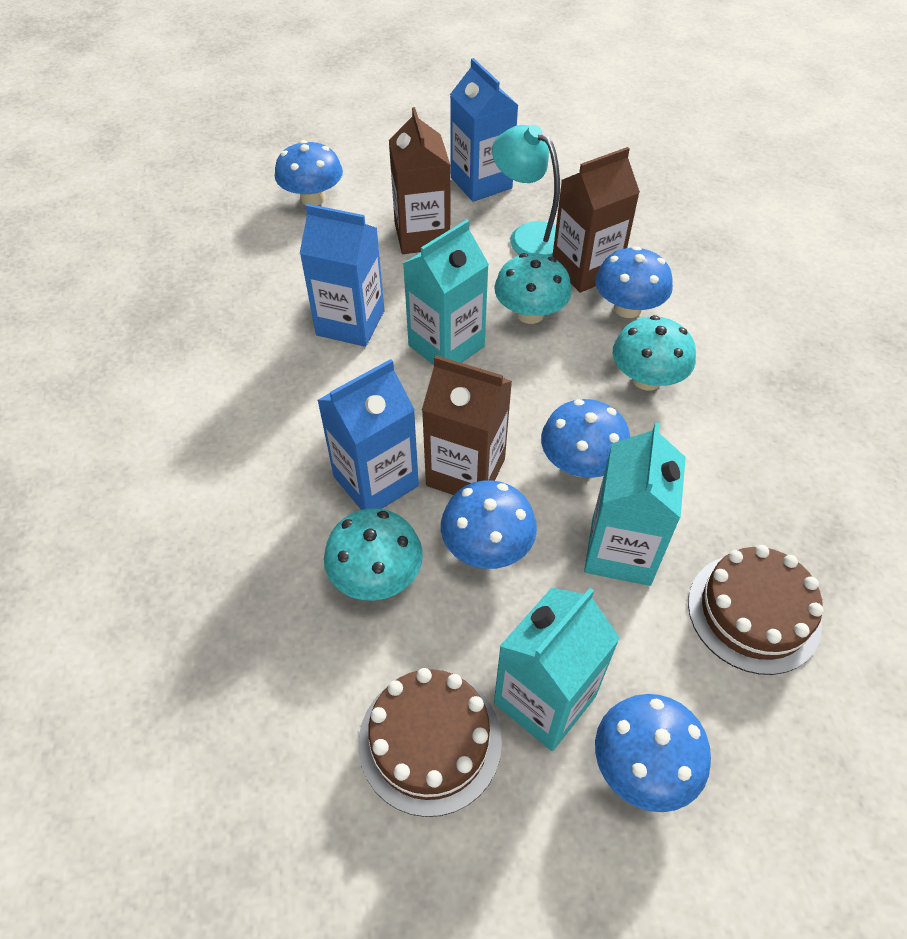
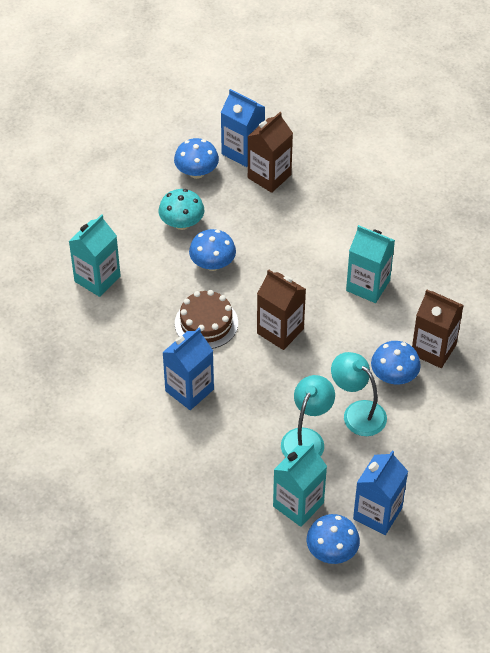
blue mushroom: 5 -> 4
brown cake: 2 -> 1
turquoise lamp: 1 -> 2
turquoise mushroom: 3 -> 1

